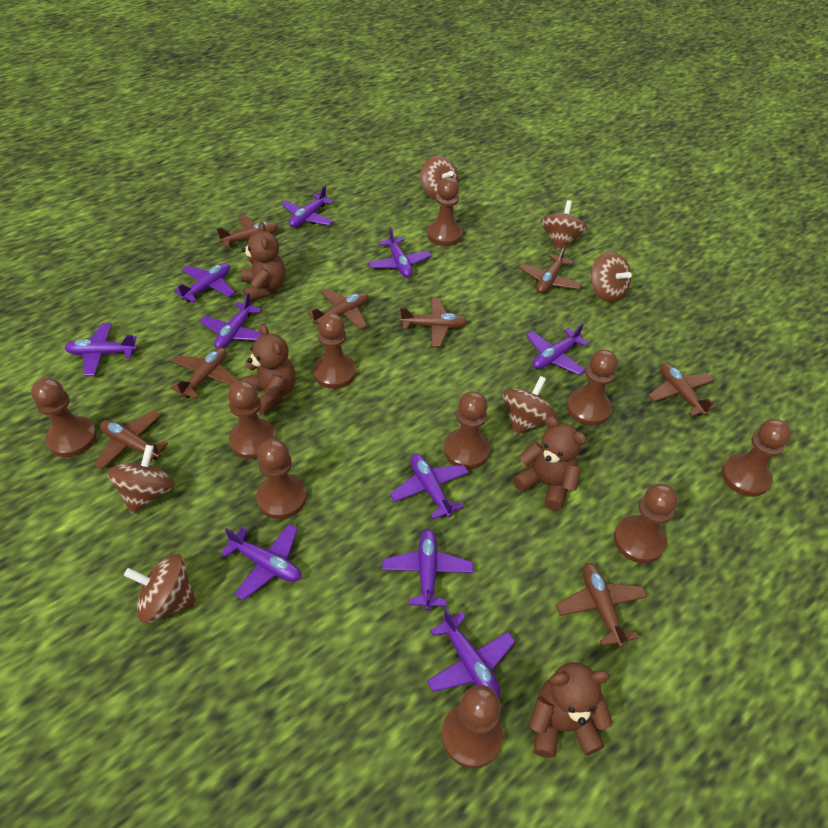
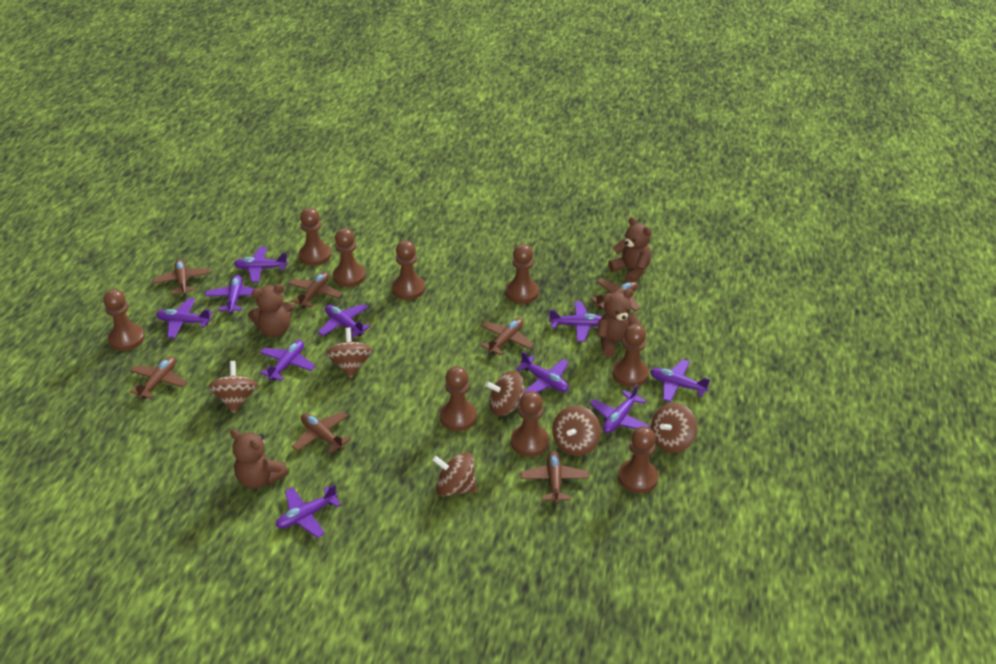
brown pawn: 10 -> 9
brown plane: 8 -> 7

